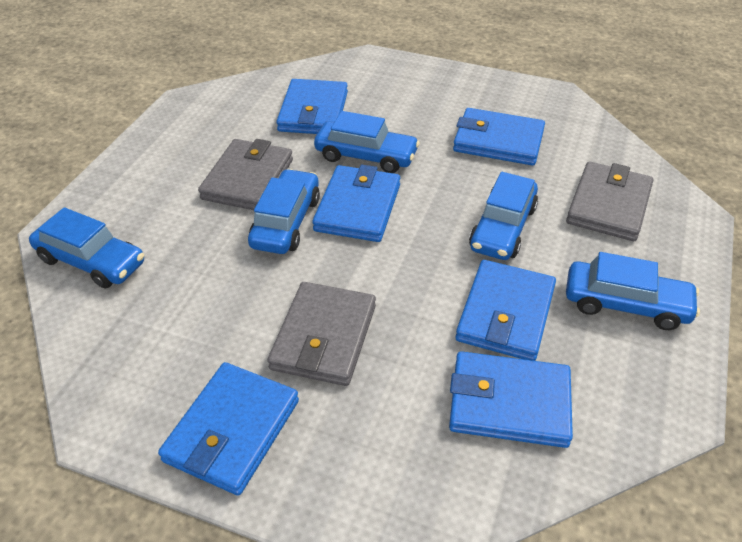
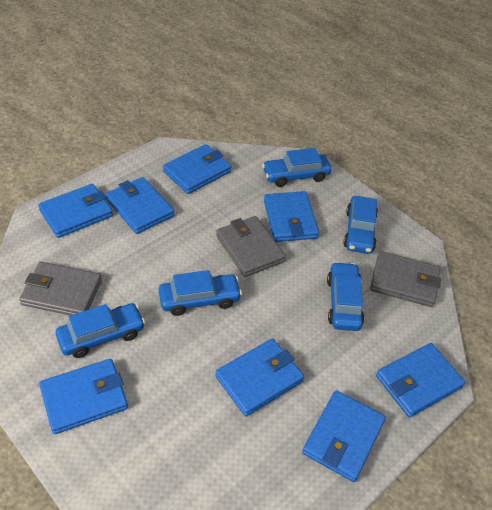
blue wallet: 6 -> 8

